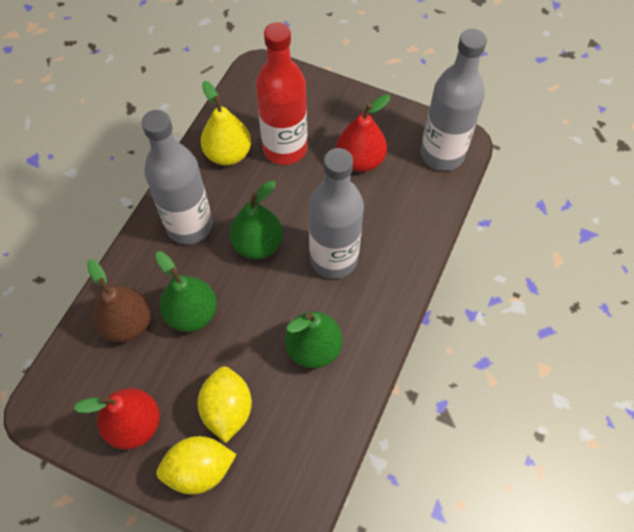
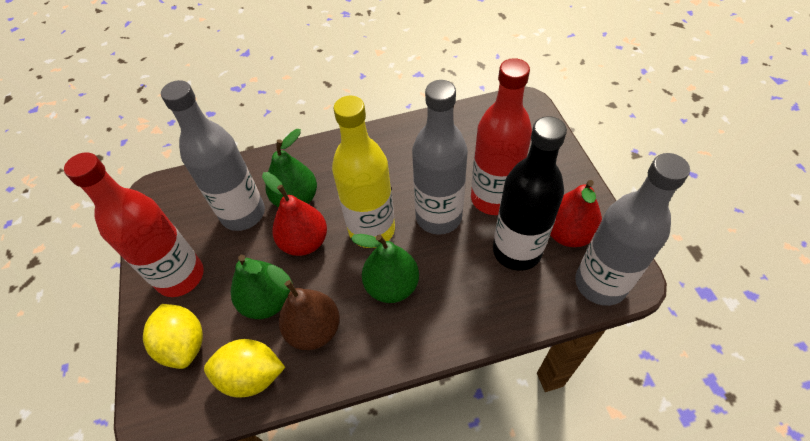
black bottle: 0 -> 1
red bottle: 1 -> 2
yellow bottle: 0 -> 1
yellow pear: 1 -> 0

